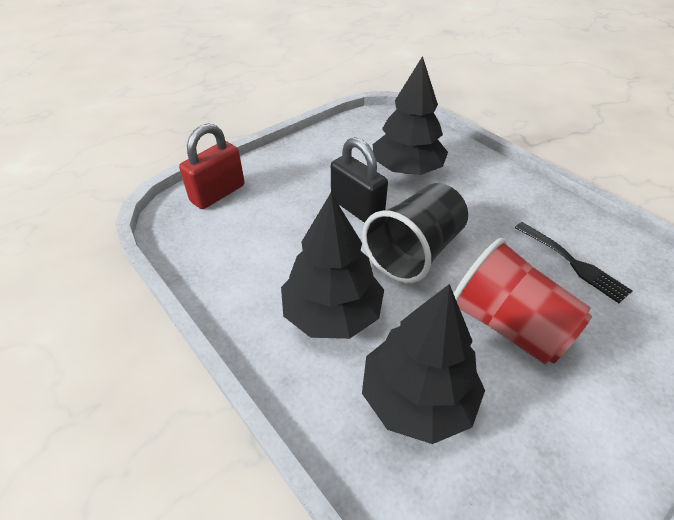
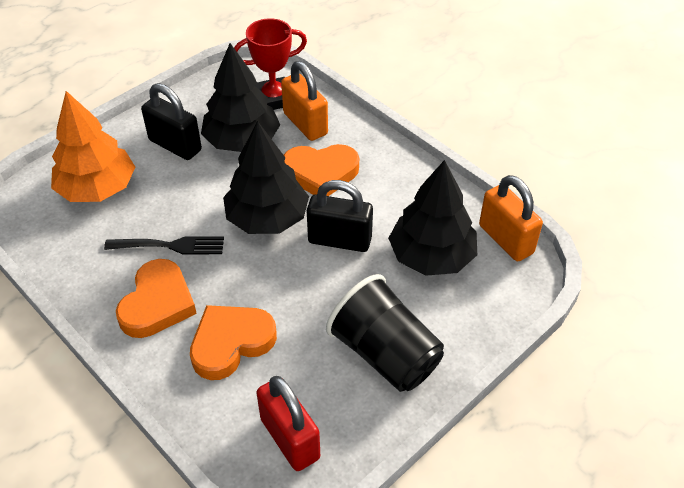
black padlock: 1 -> 2
orange heart: 0 -> 3
orange padlock: 0 -> 2
orange tree: 0 -> 1
red cup: 1 -> 0
red trophy: 0 -> 1

